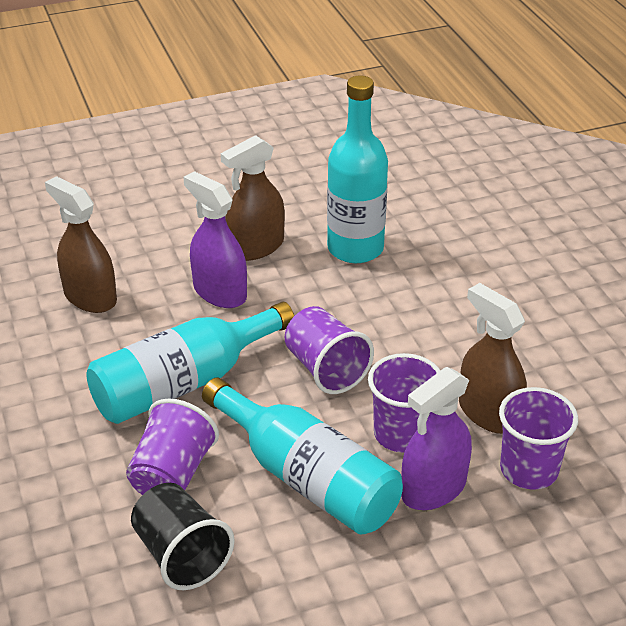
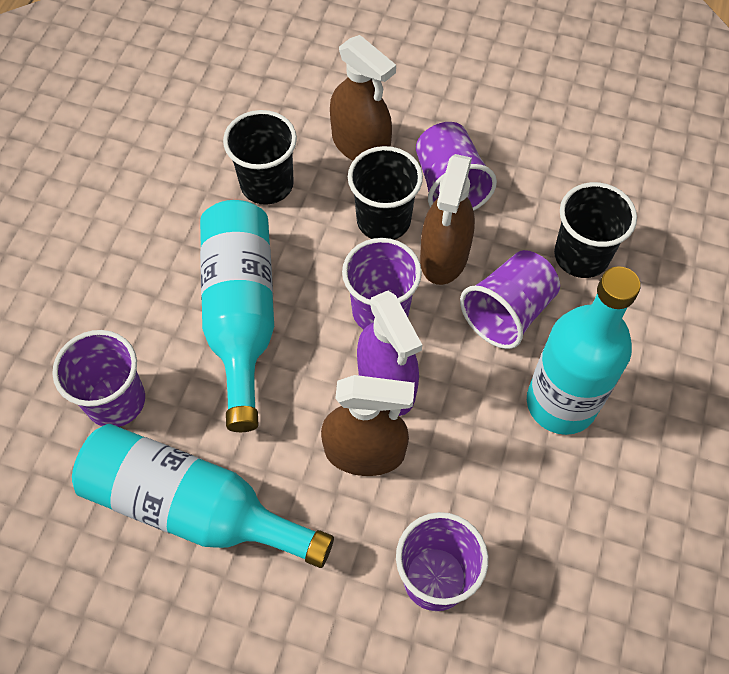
black cup: 1 -> 3
purple cup: 4 -> 5
purple spray bottle: 2 -> 1

